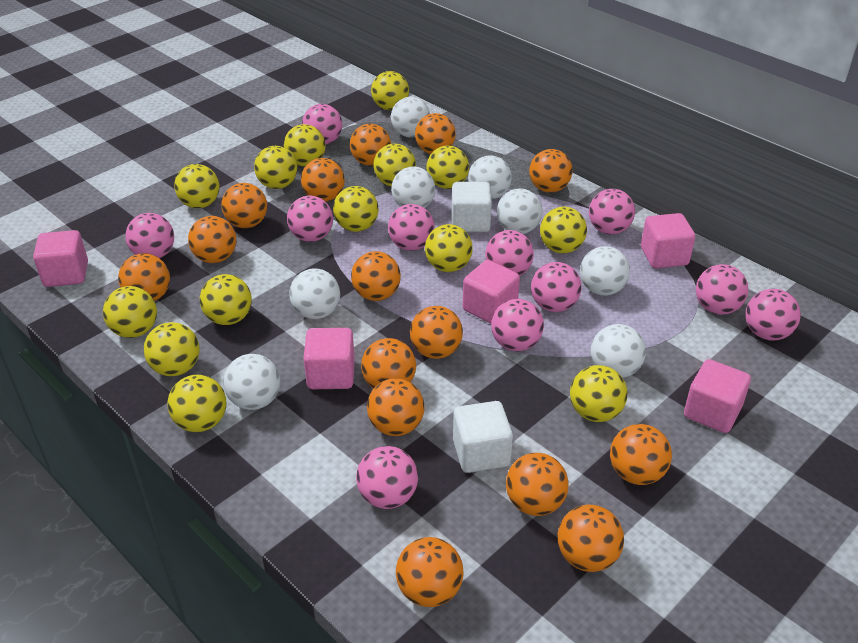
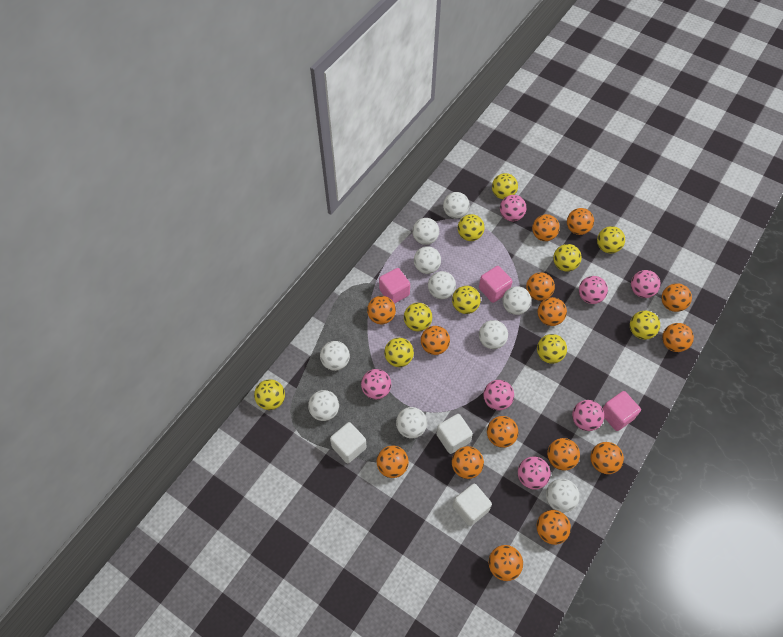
pink ball: 11 -> 7
pink cube: 5 -> 3
white ball: 8 -> 10
white cube: 2 -> 3
yellow ball: 14 -> 10

